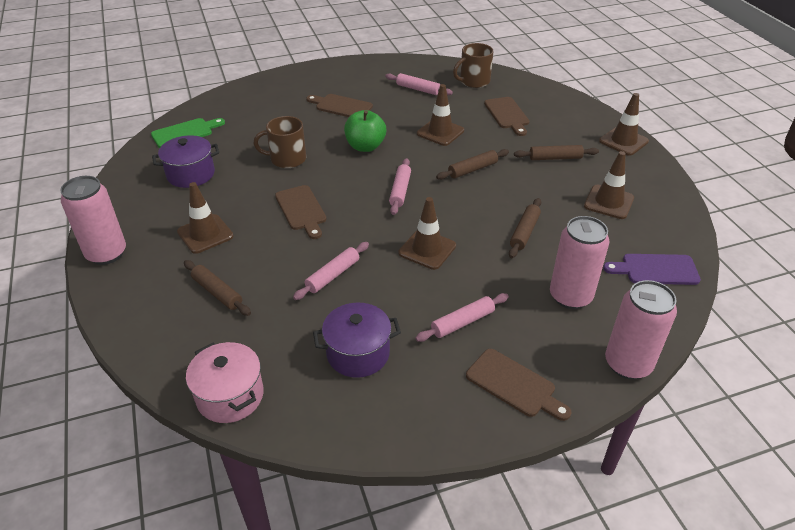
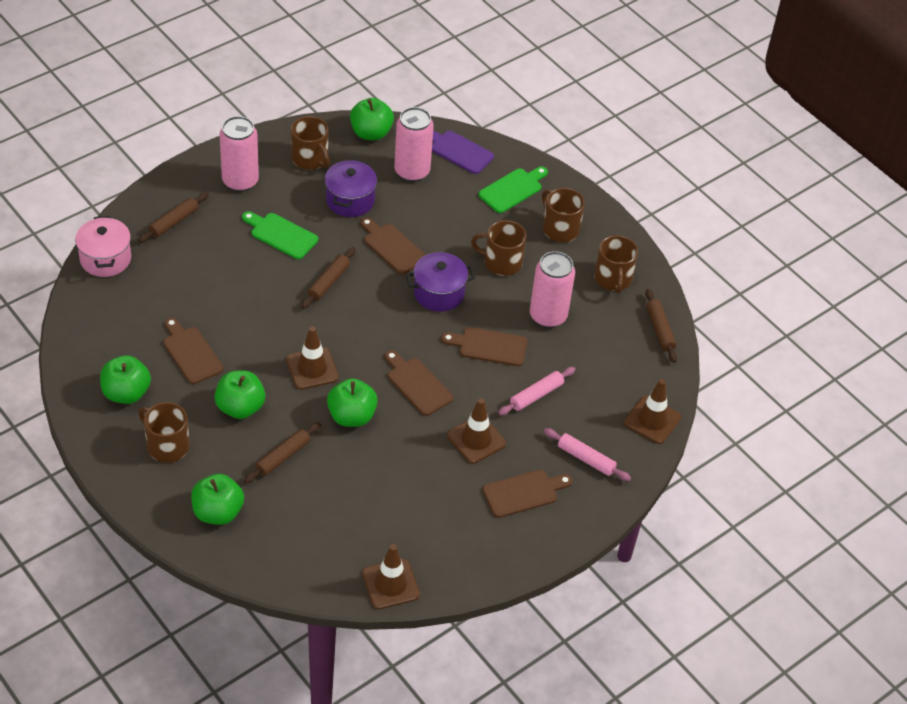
brown cutting board: 4 -> 5
brown mug: 2 -> 5
brown traffic cone: 5 -> 4
green apple: 1 -> 5
green cutting board: 1 -> 2
pink rolling pin: 4 -> 2

